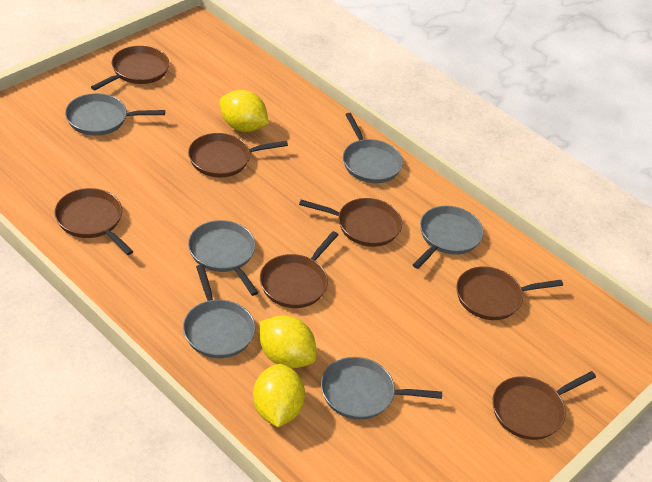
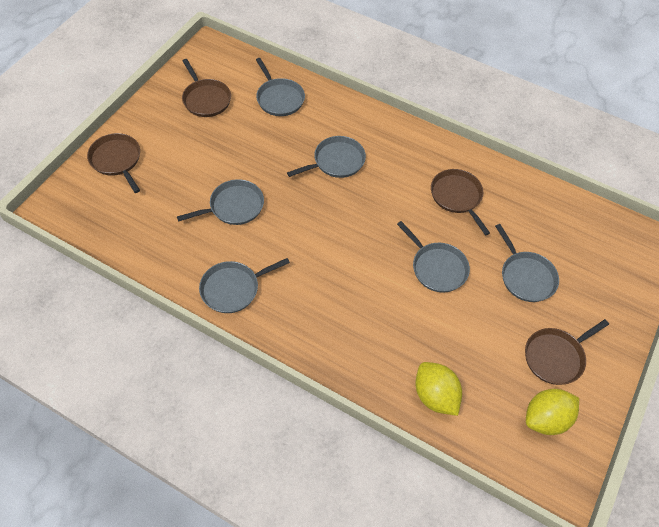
brown pan: 7 -> 4
yellow lemon: 3 -> 2

